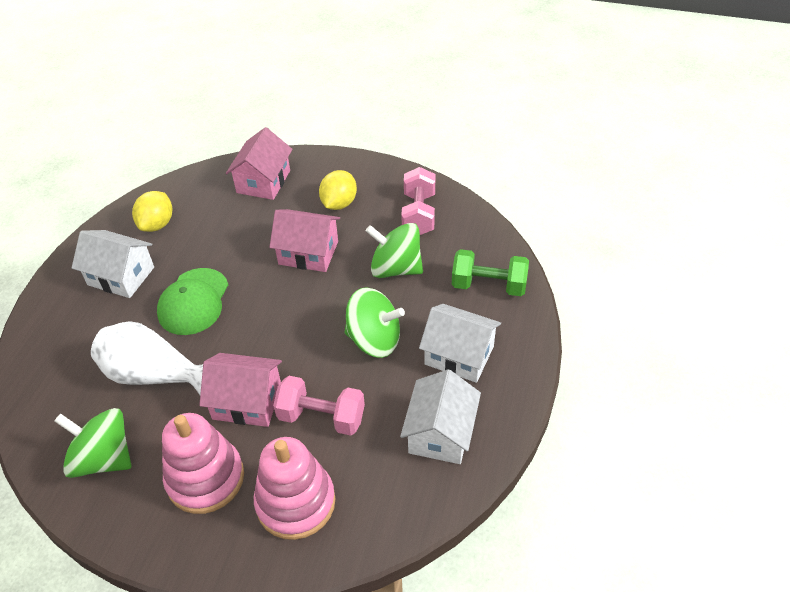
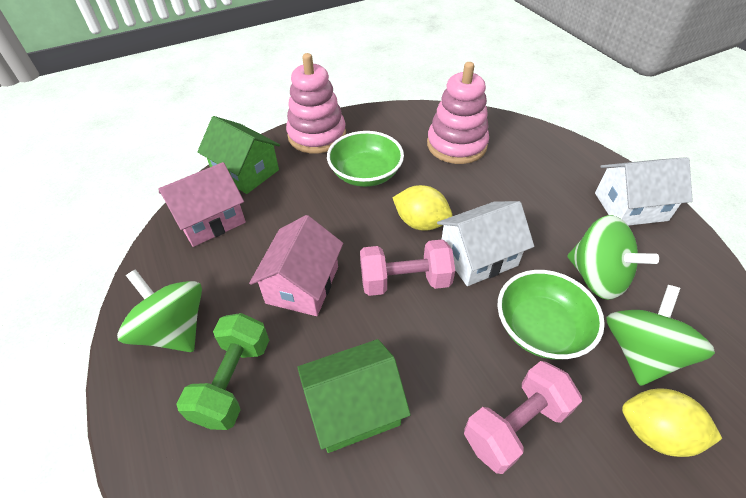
green bowl: 0 -> 2
green cap: 1 -> 0
green house: 0 -> 2
pink house: 3 -> 2
white house: 3 -> 2
white vase: 1 -> 0

